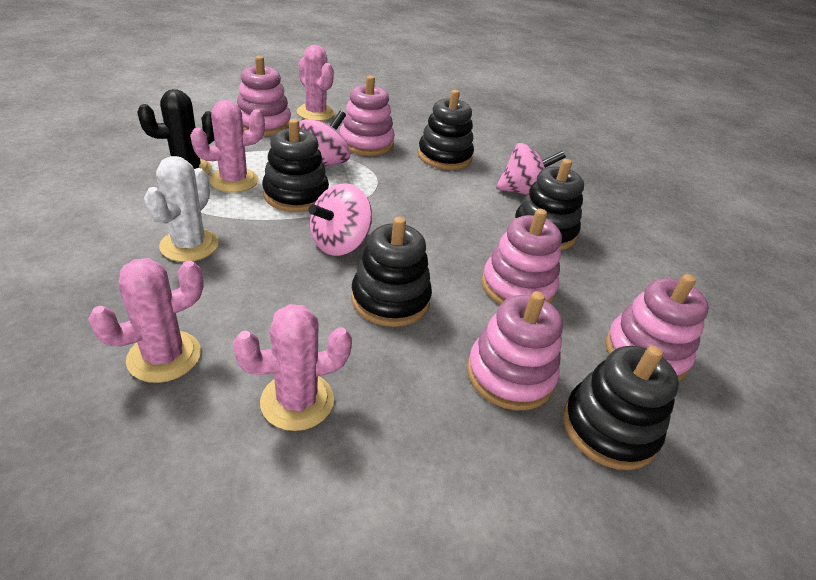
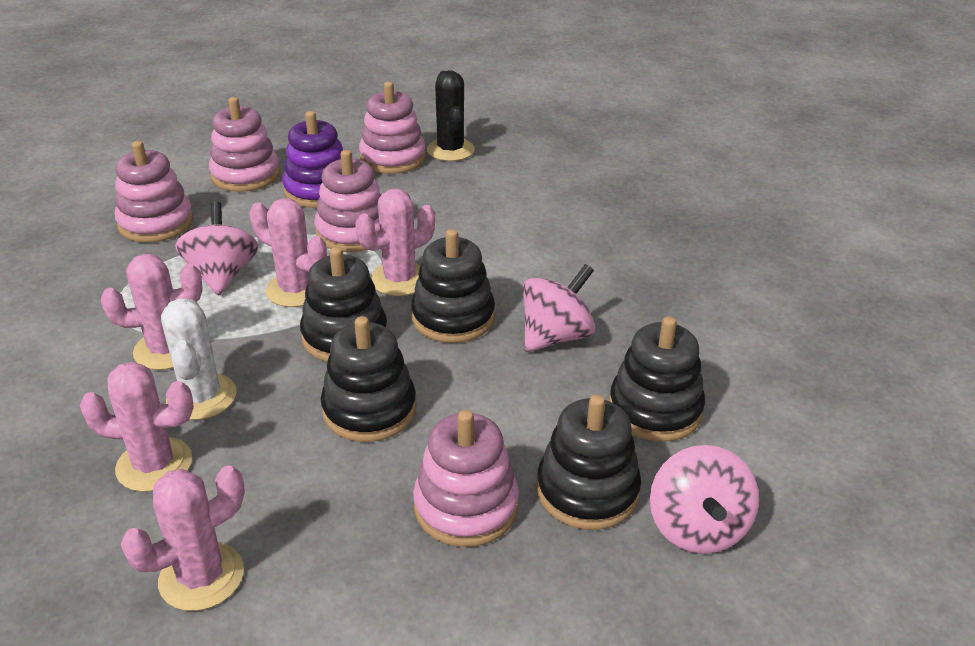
pink cactus: 4 -> 5
purple stacking toy: 0 -> 1

